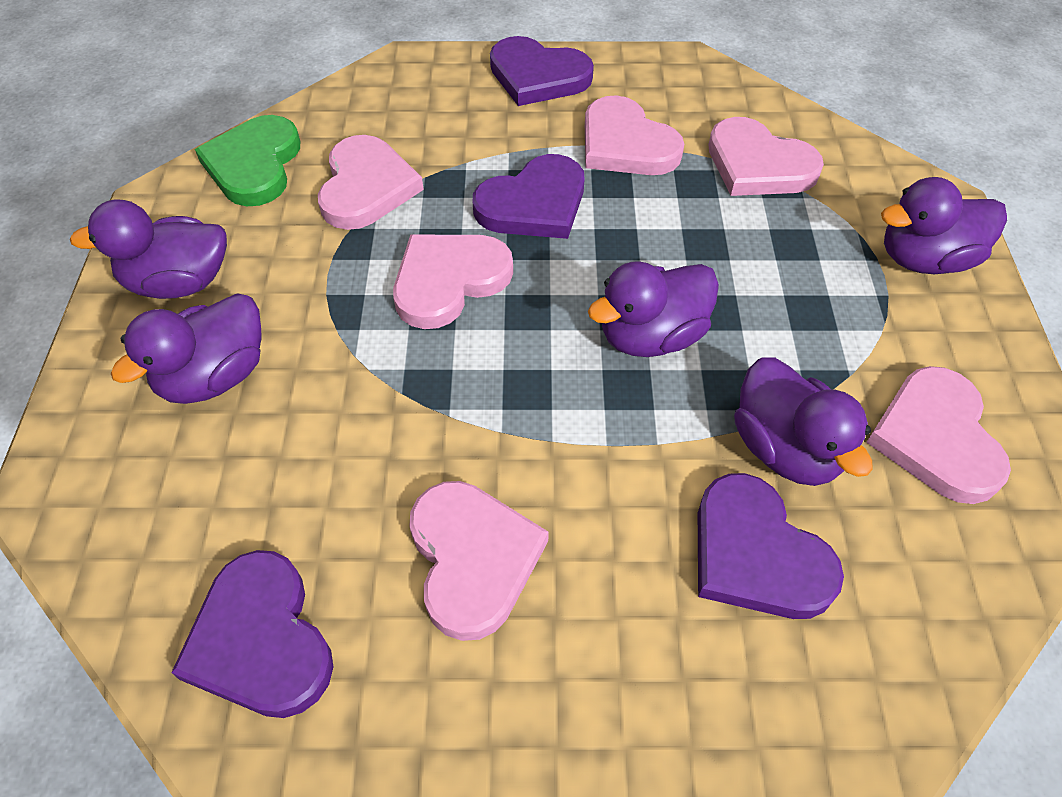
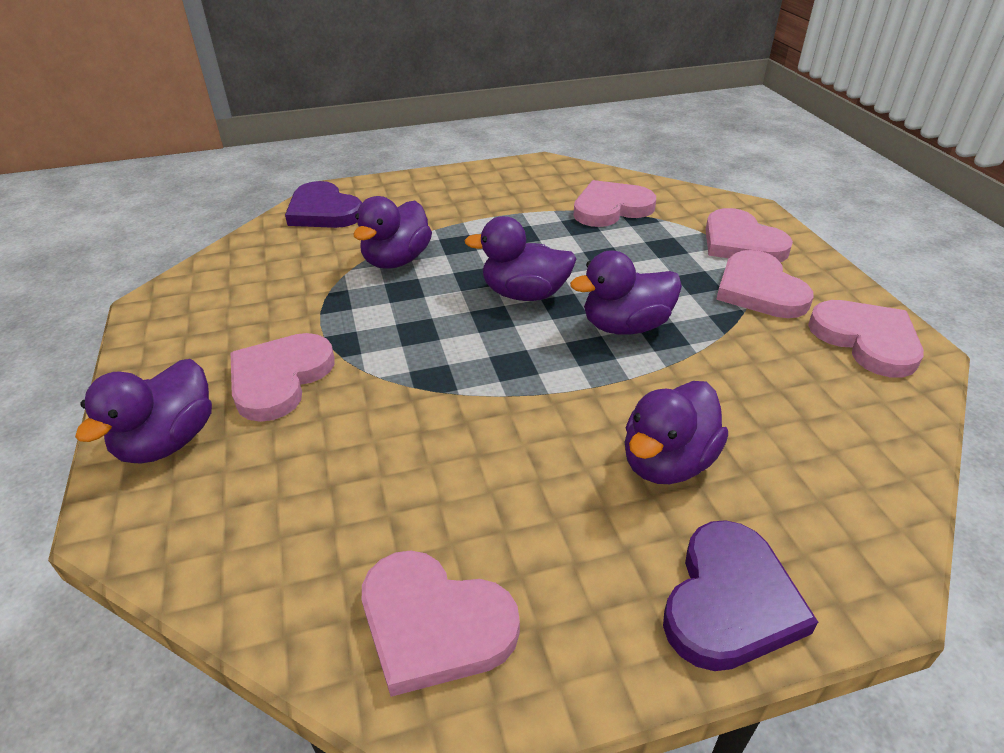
green heart: 1 -> 0
purple heart: 4 -> 2

